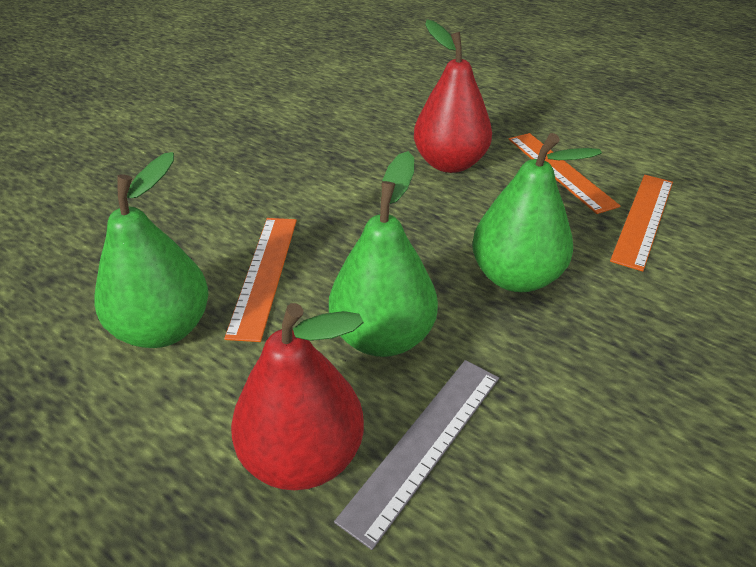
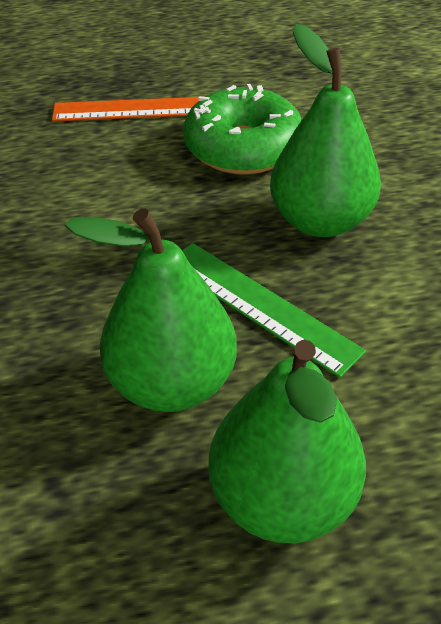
green donut: 0 -> 1
green ruler: 0 -> 1
grey ruler: 1 -> 0
orange ruler: 3 -> 1
red pear: 2 -> 0

